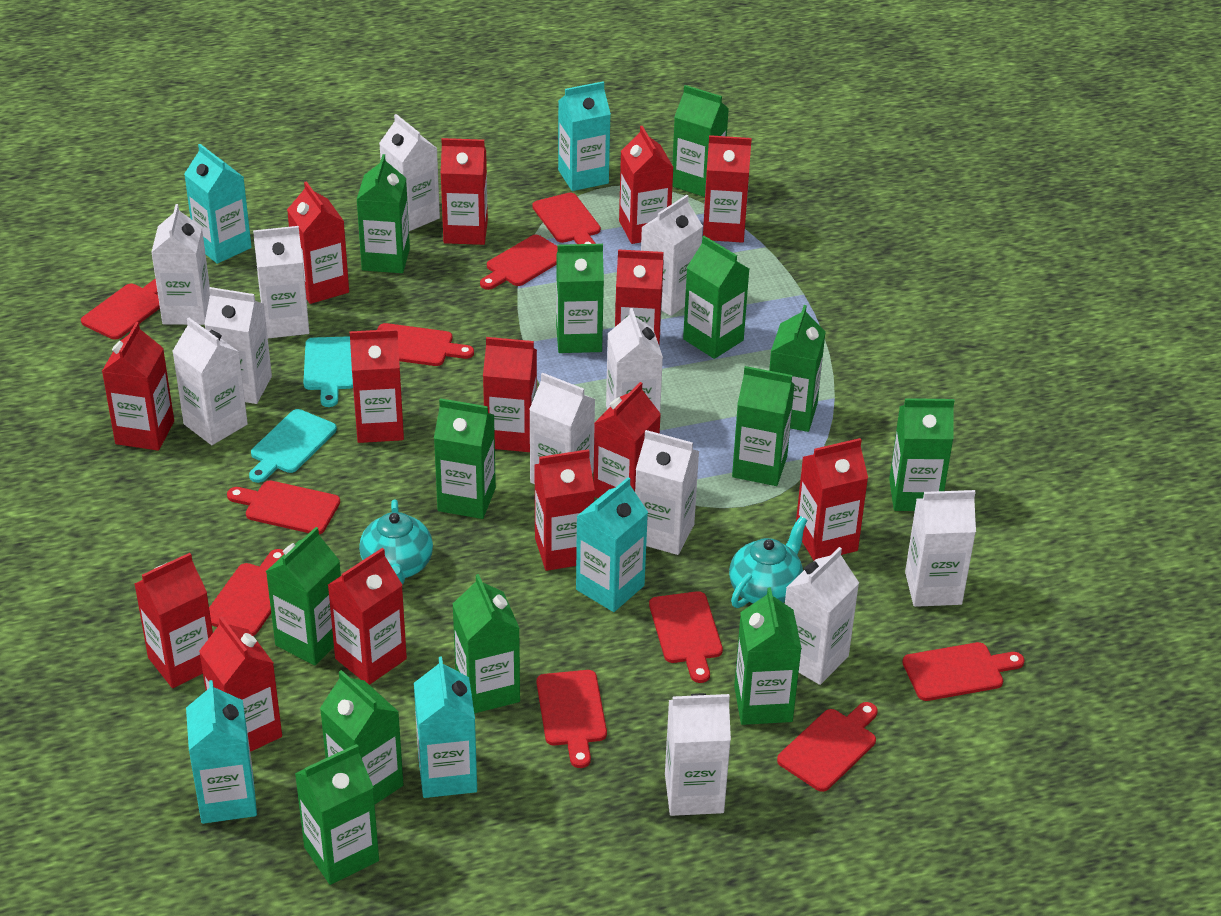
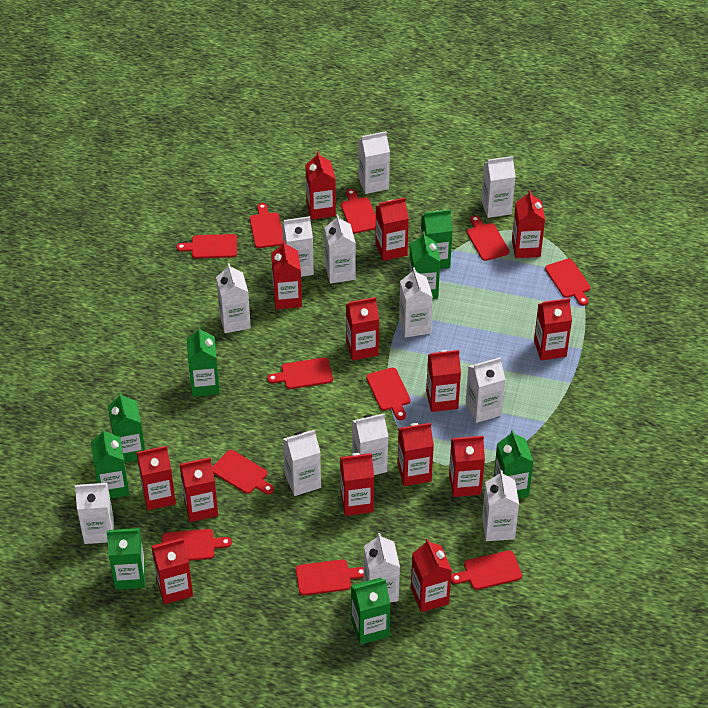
green carton: 13 -> 8
red cutting board: 10 -> 11
turquoise carton: 5 -> 0
turquoise cutting board: 2 -> 0
turquoise teapot: 2 -> 0

